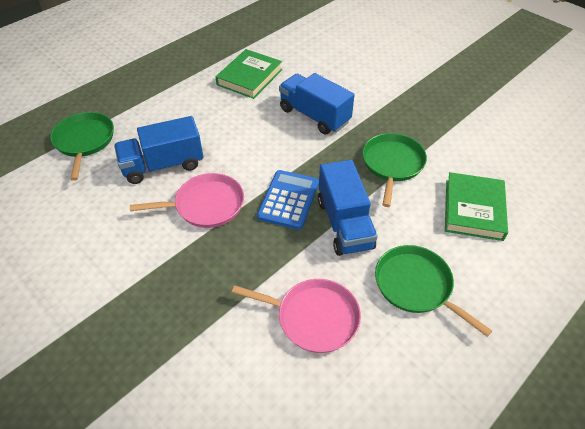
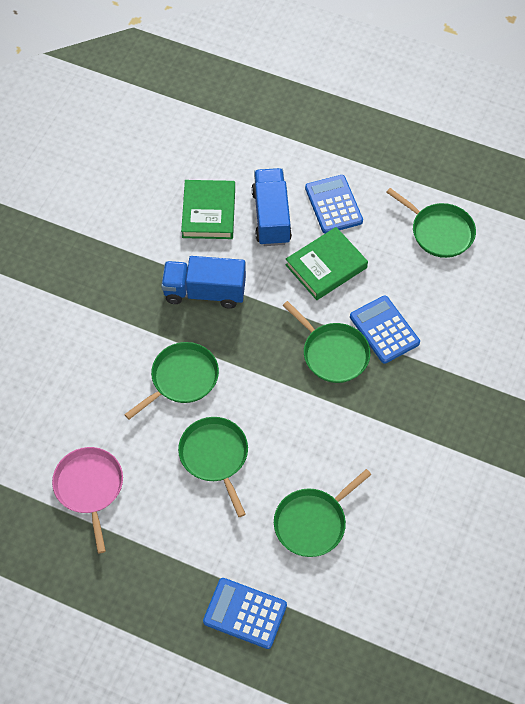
blue calculator: 1 -> 3
blue truck: 3 -> 2
green pan: 3 -> 5
pink pan: 2 -> 1

